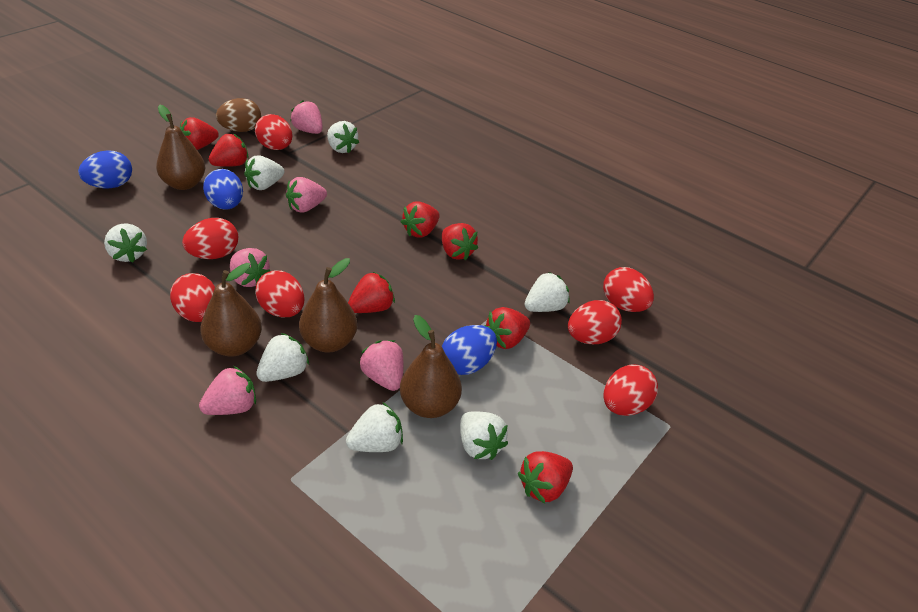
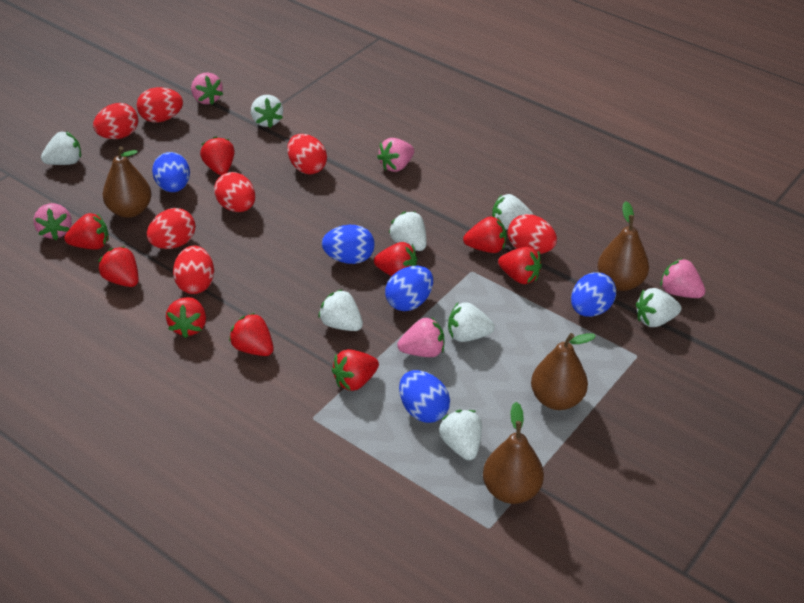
blue egg: 3 -> 5
brown egg: 1 -> 0
red strawberry: 7 -> 9
white strawberry: 7 -> 8

